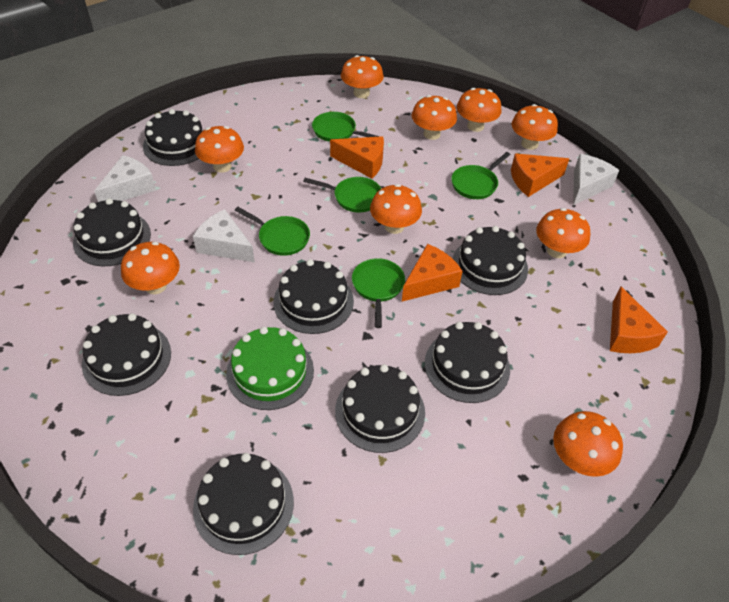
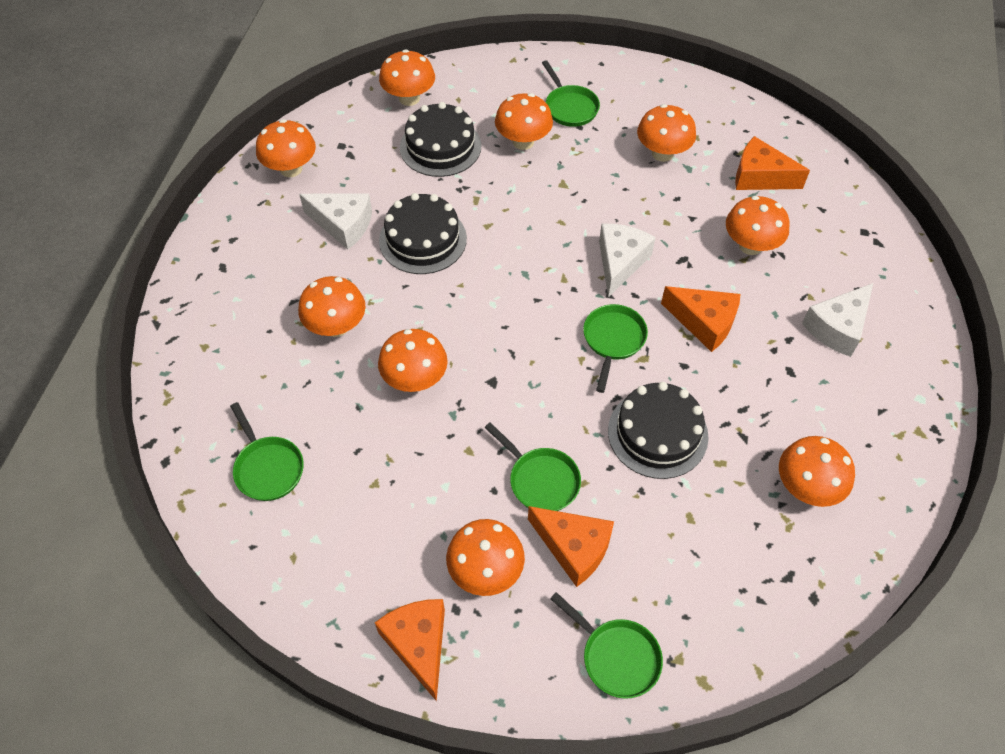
black cake: 8 -> 3
green cake: 1 -> 0

